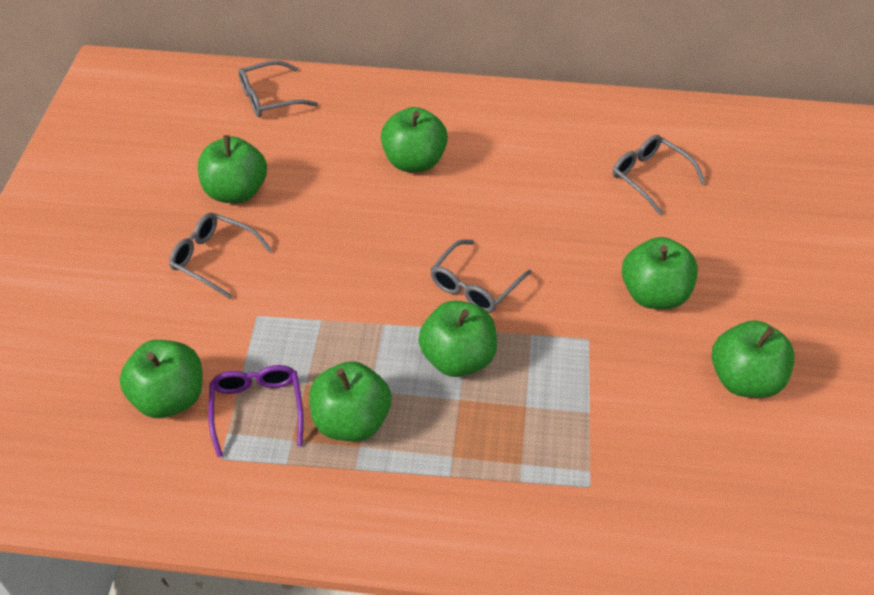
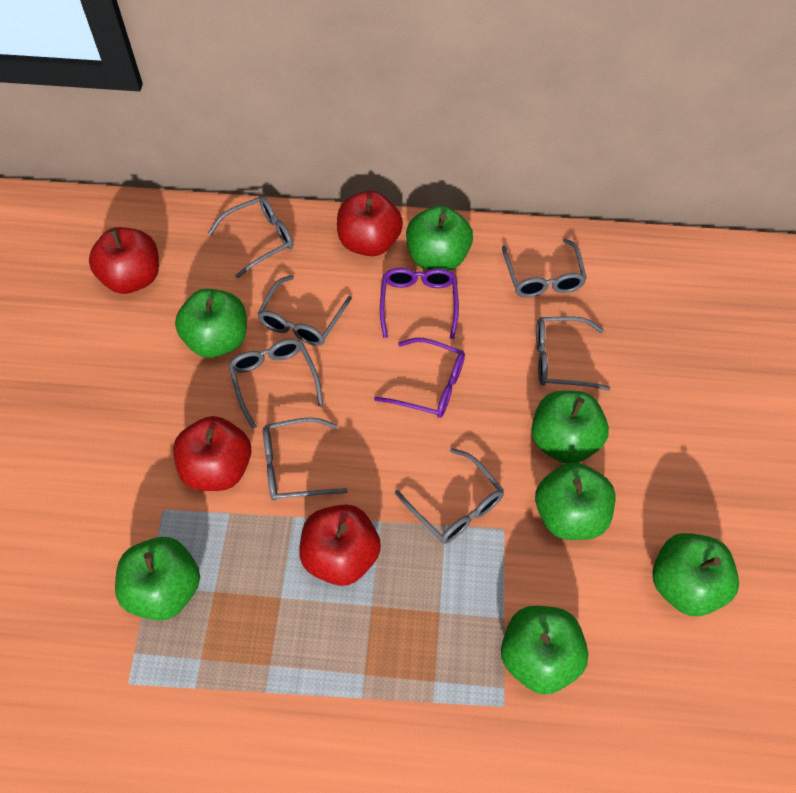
grey glasses: 4 -> 7
purple glasses: 1 -> 2
red apple: 0 -> 4

